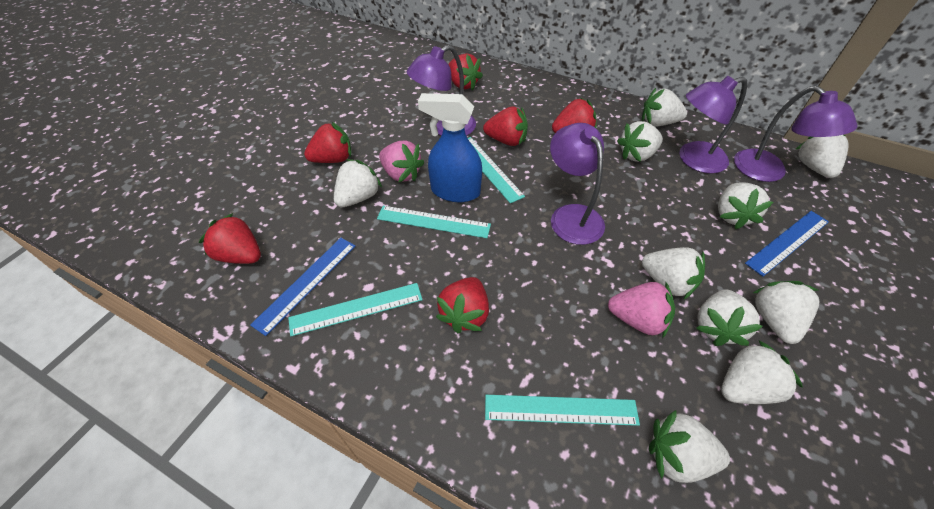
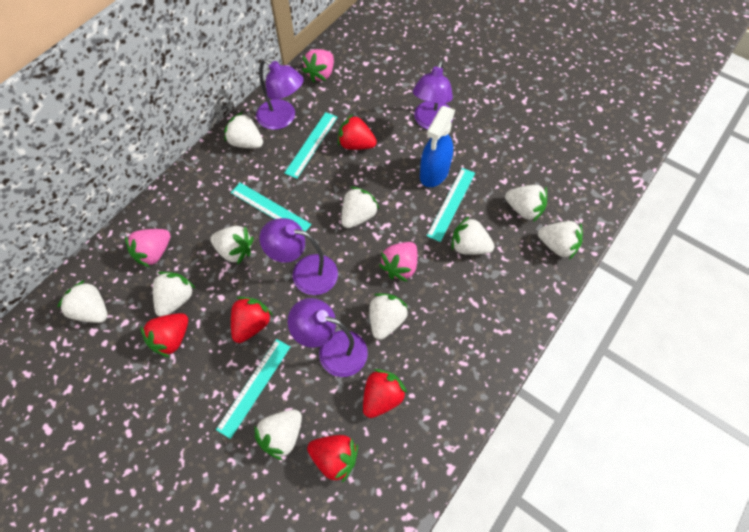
blue ruler: 2 -> 0
pink strawberry: 2 -> 3
red strawberry: 6 -> 5

